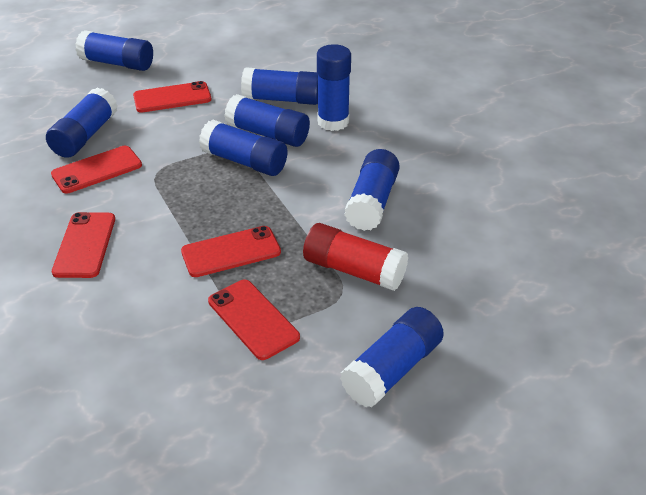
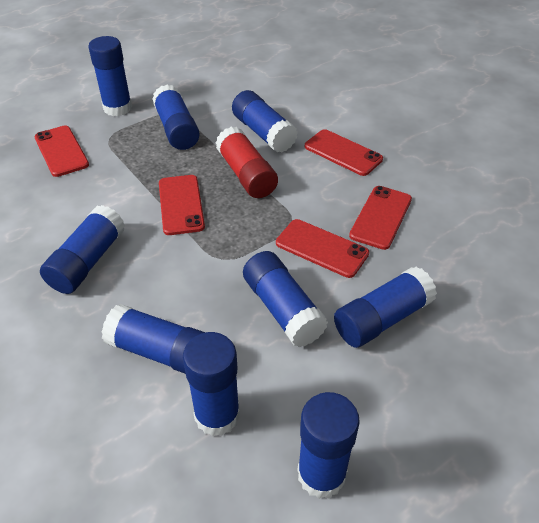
blue glue stick: 8 -> 9

